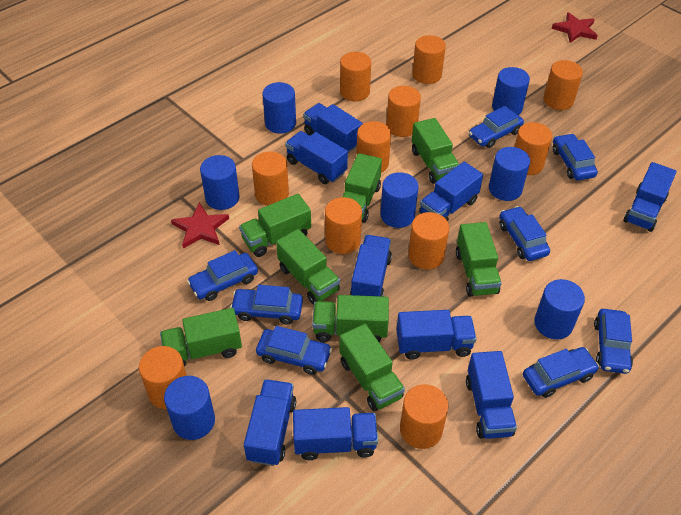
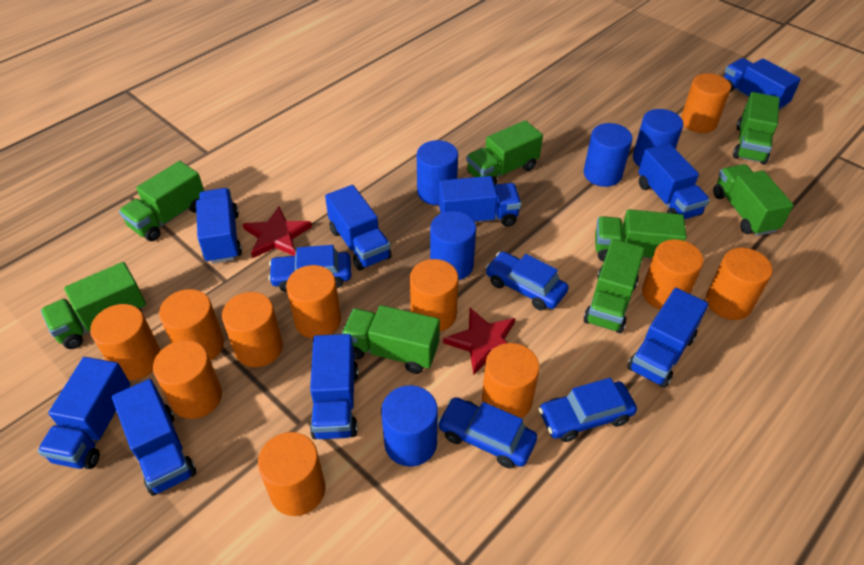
blue car: 8 -> 4
blue cylinder: 7 -> 5

